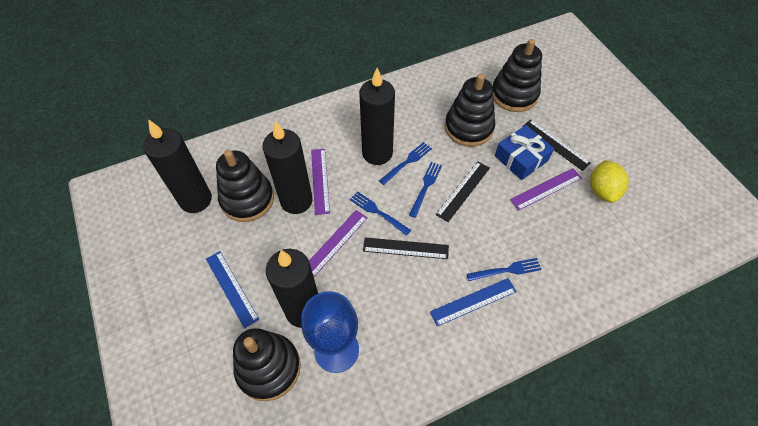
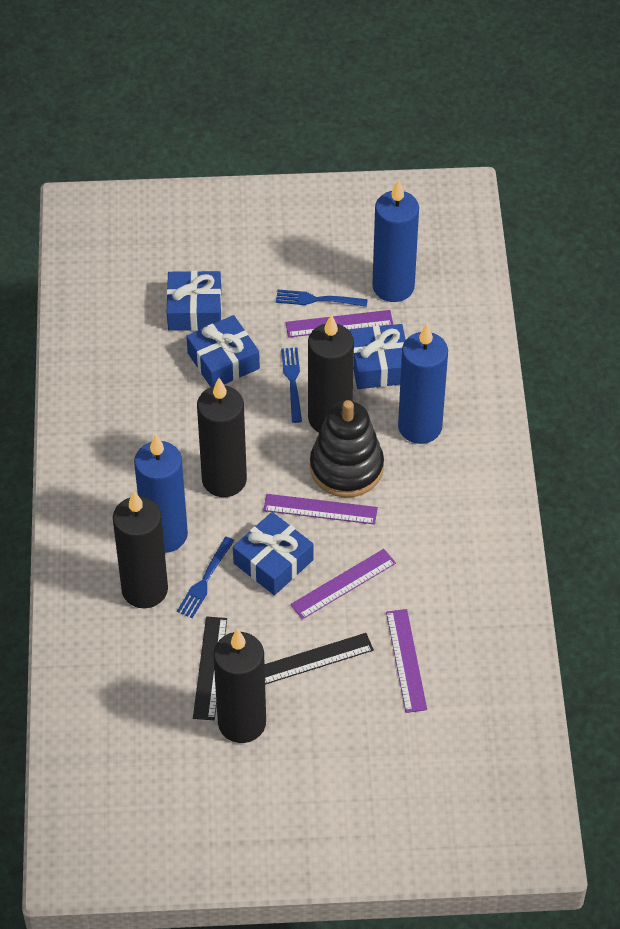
black ruler: 3 -> 2
black stacking toy: 4 -> 1
blue candle: 0 -> 3
blue fork: 4 -> 3
blue gift: 1 -> 4
blue goblet: 1 -> 0
blue ruler: 2 -> 0
purple ruler: 3 -> 4
yellow lemon: 1 -> 0

